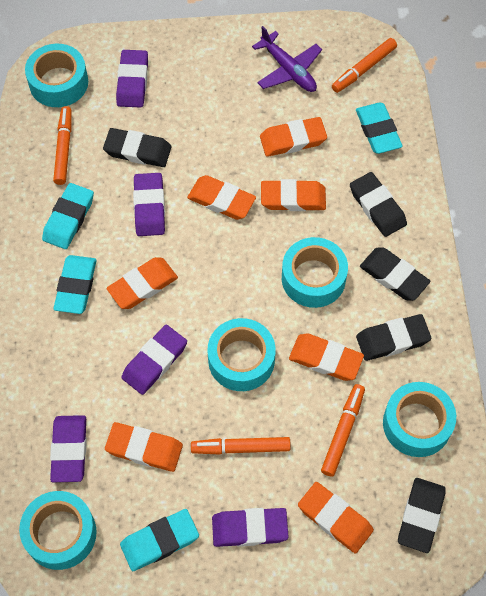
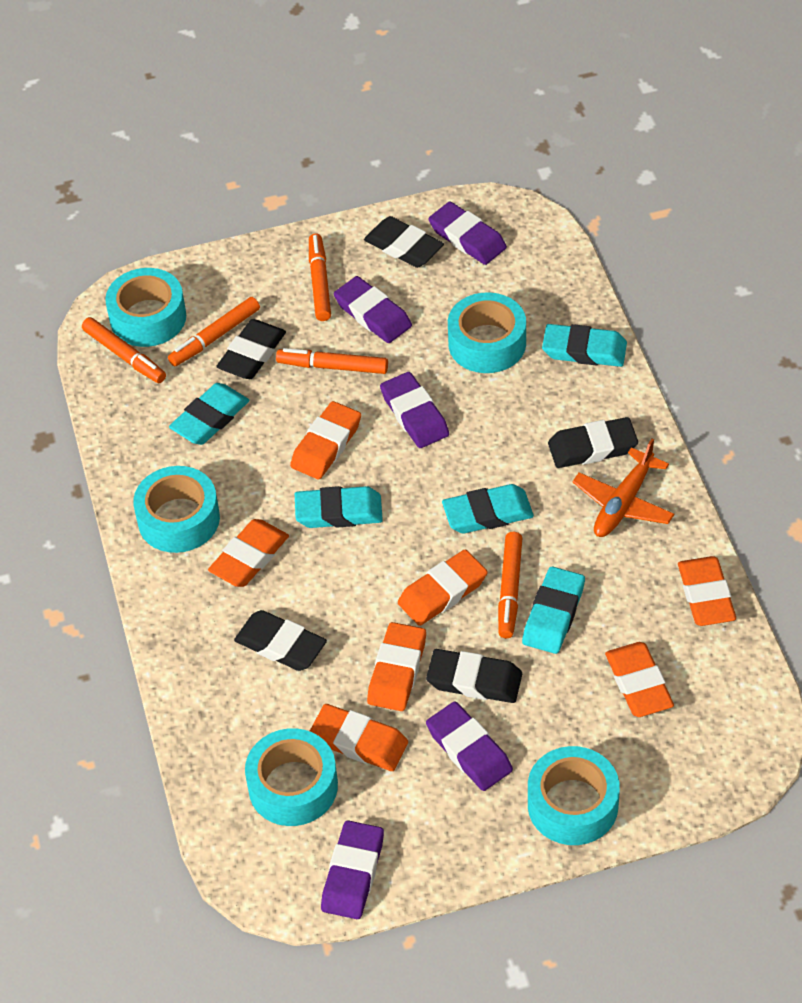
orange marker: 4 -> 5
orange plane: 0 -> 1
purple plane: 1 -> 0
turquoise eraser: 4 -> 5

